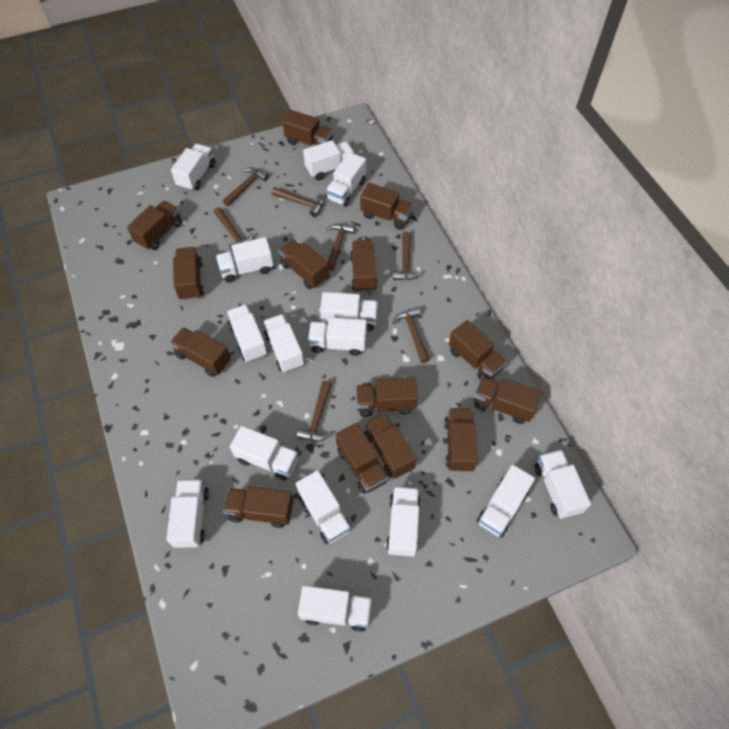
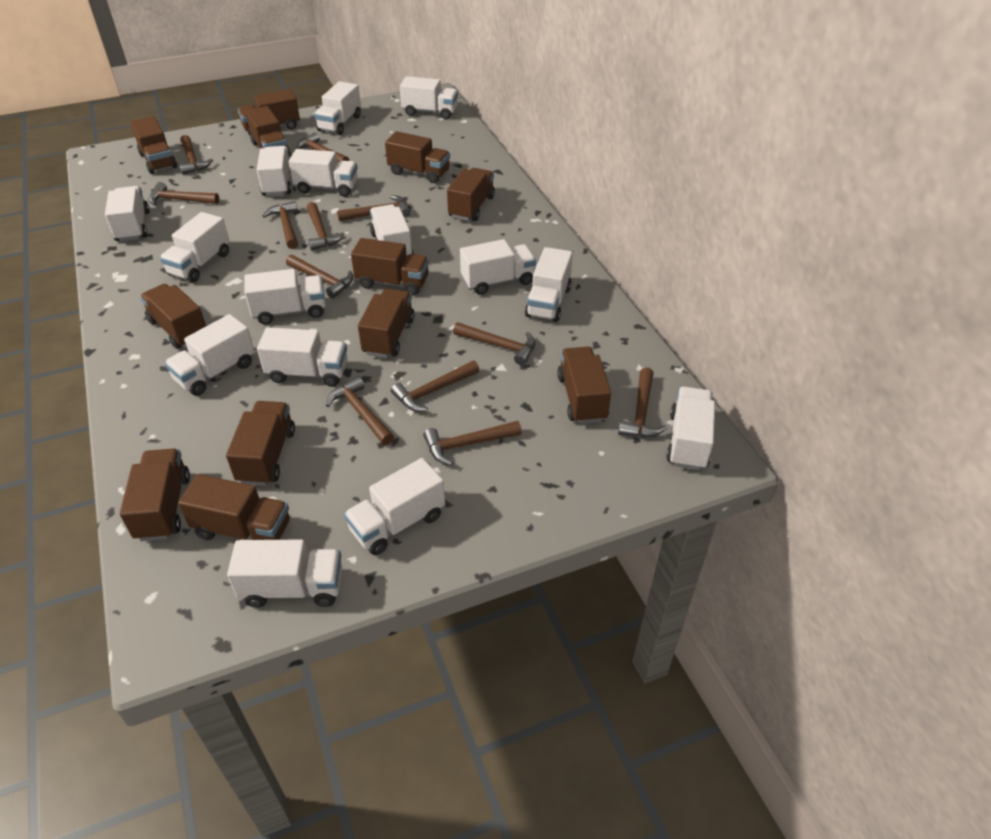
brown hammer: 7 -> 12
brown truck: 14 -> 12

